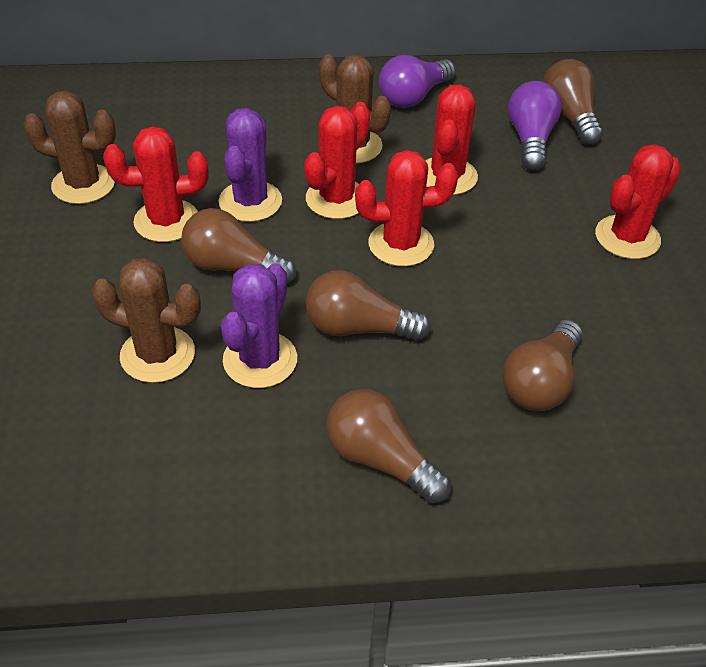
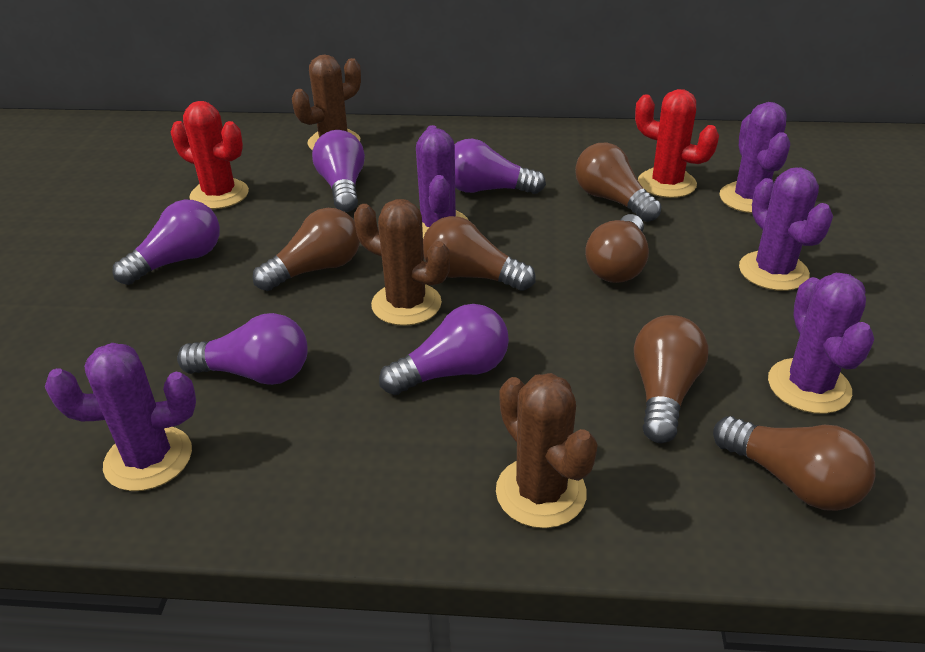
brown light bulb: 5 -> 6
purple cactus: 2 -> 5
purple light bulb: 2 -> 5
red cactus: 5 -> 2

